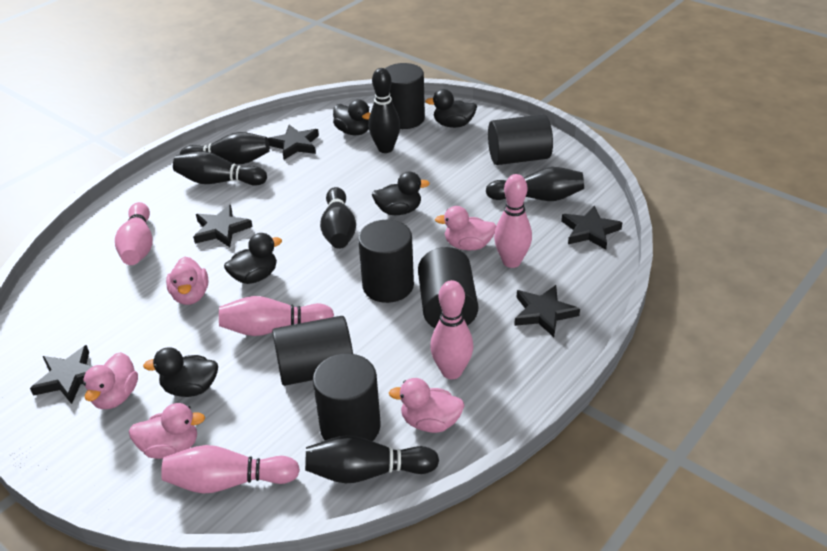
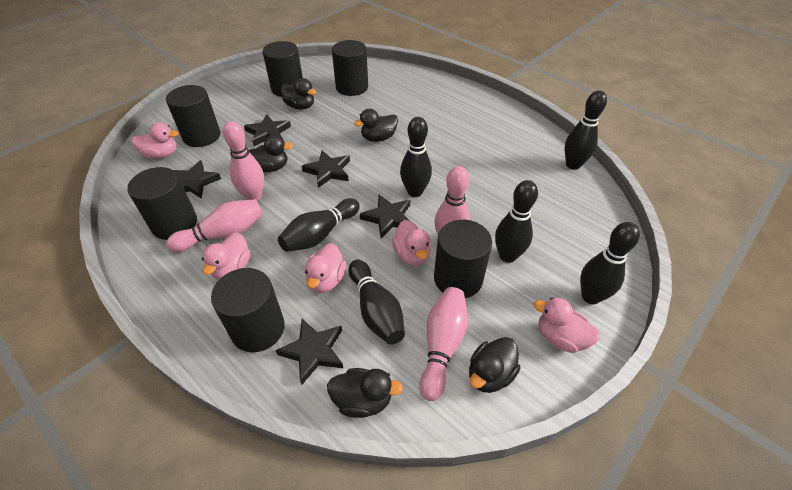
pink bowling pin: 5 -> 4

